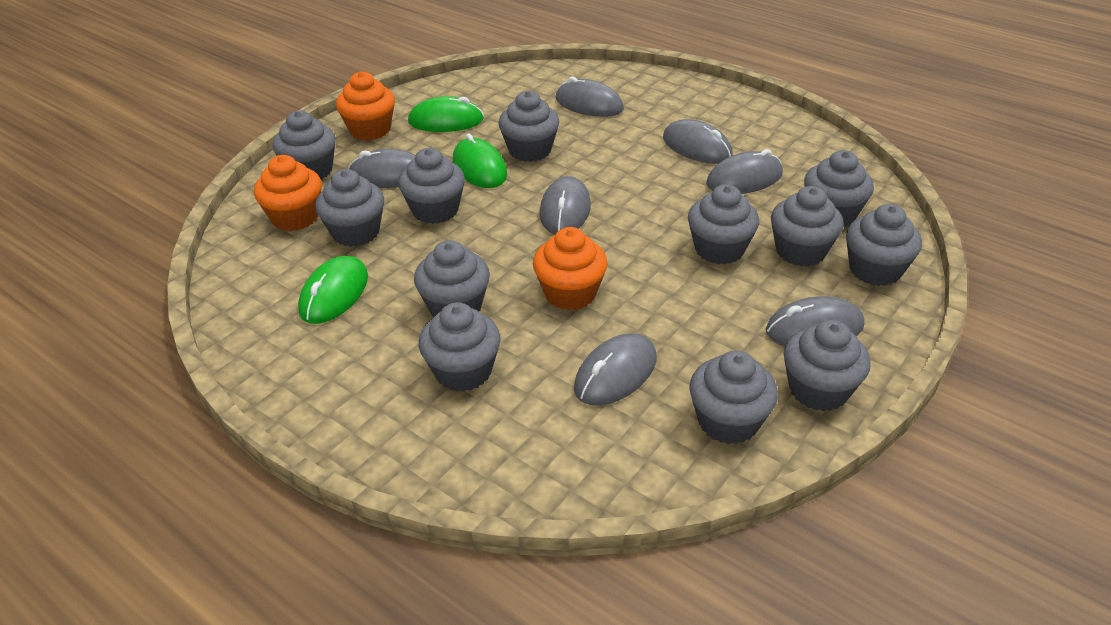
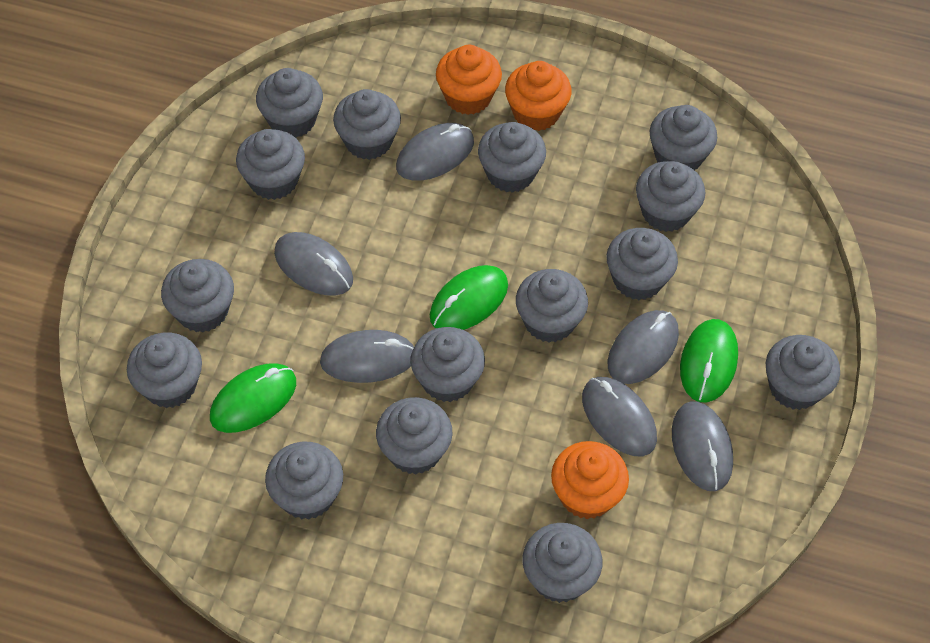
grey cupcake: 12 -> 15
grey mouse: 7 -> 6

